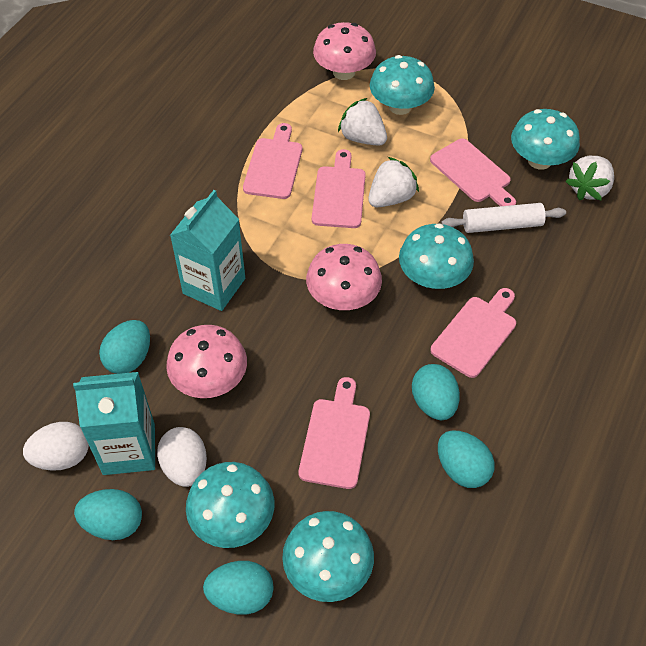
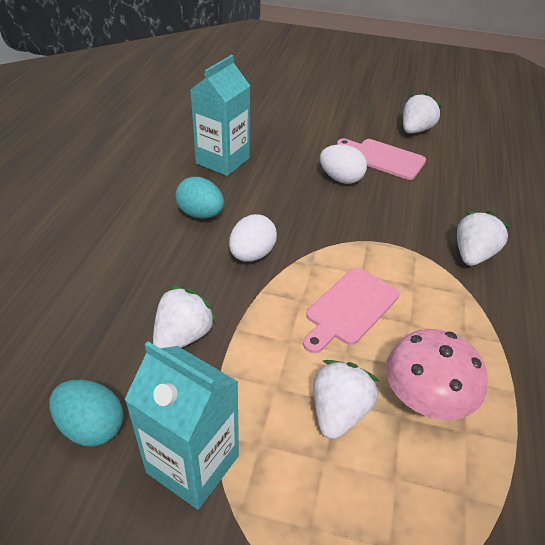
pink cutting board: 5 -> 2
pink mushroom: 3 -> 1
turquoise egg: 5 -> 2
turquoise mushroom: 5 -> 0
white rolling pin: 1 -> 0
white strawberry: 3 -> 4

